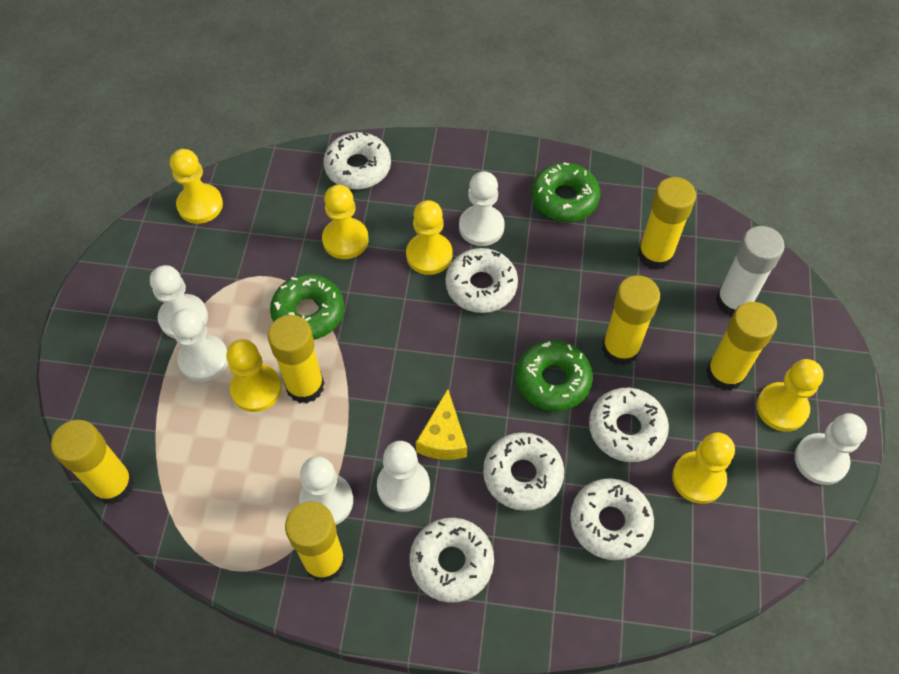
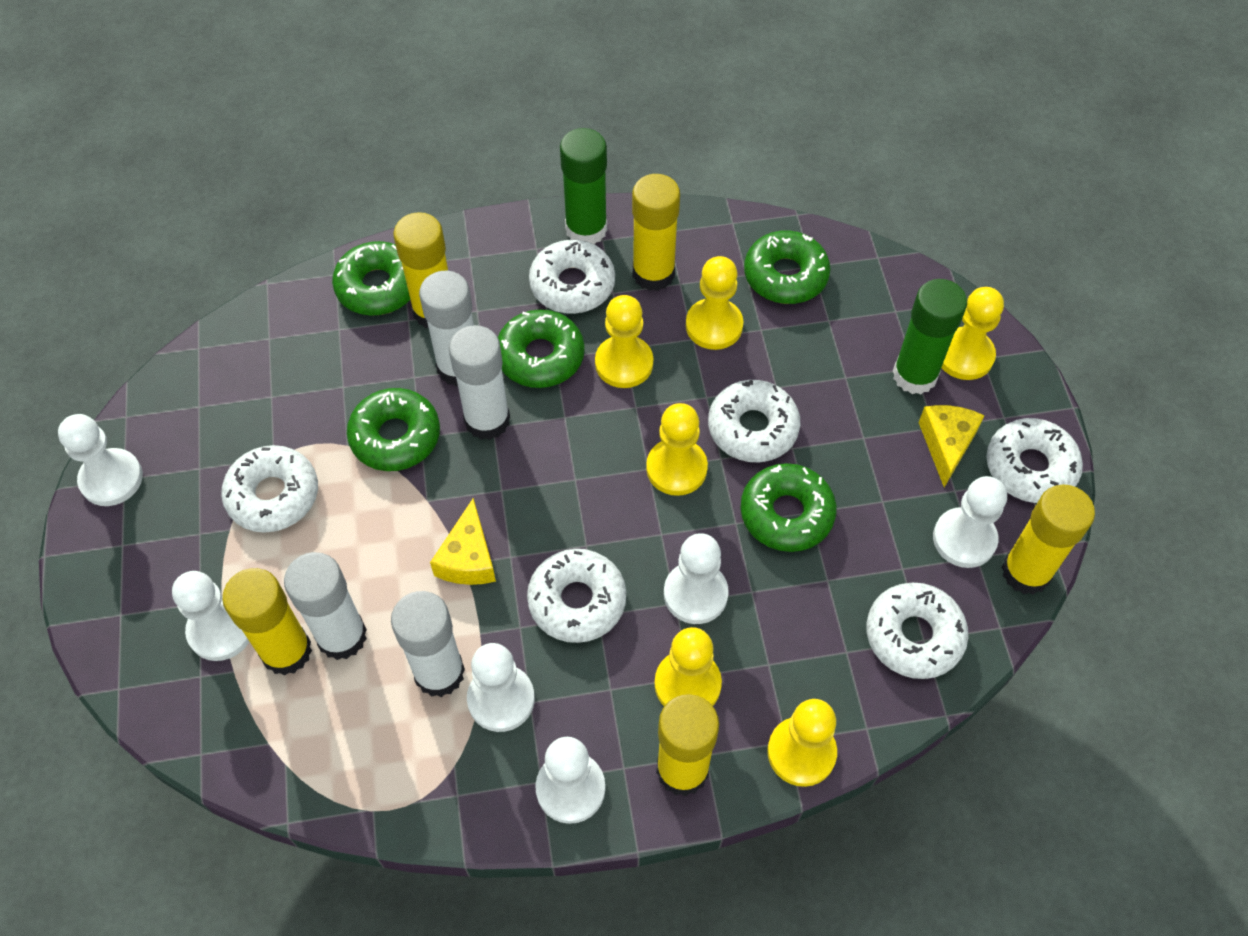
green donut: 3 -> 5
green glue stick: 0 -> 2
white glue stick: 1 -> 4
yellow cheese: 1 -> 2
yellow glue stick: 6 -> 5

